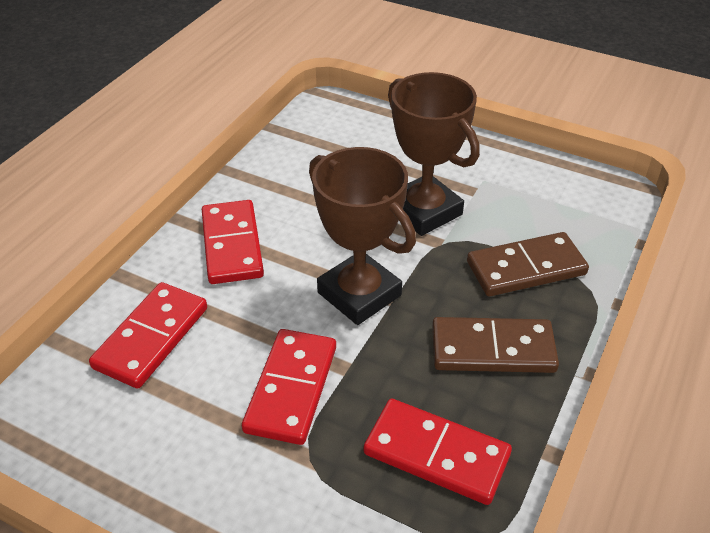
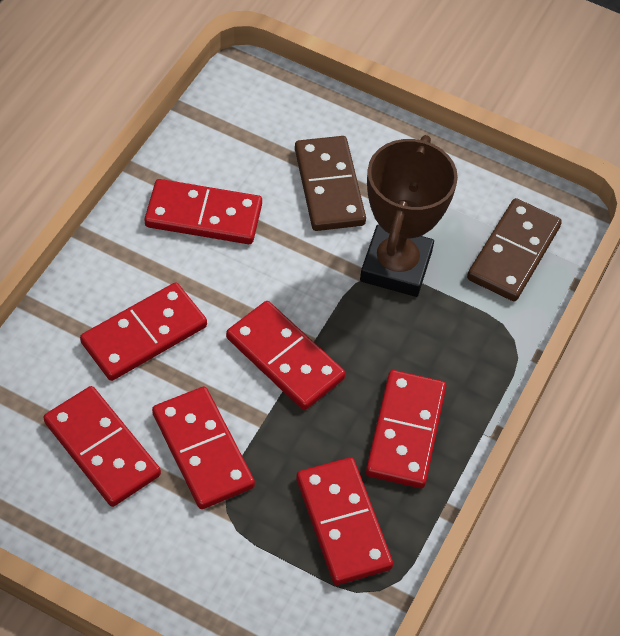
brown trophy: 2 -> 1
red domino: 4 -> 7

